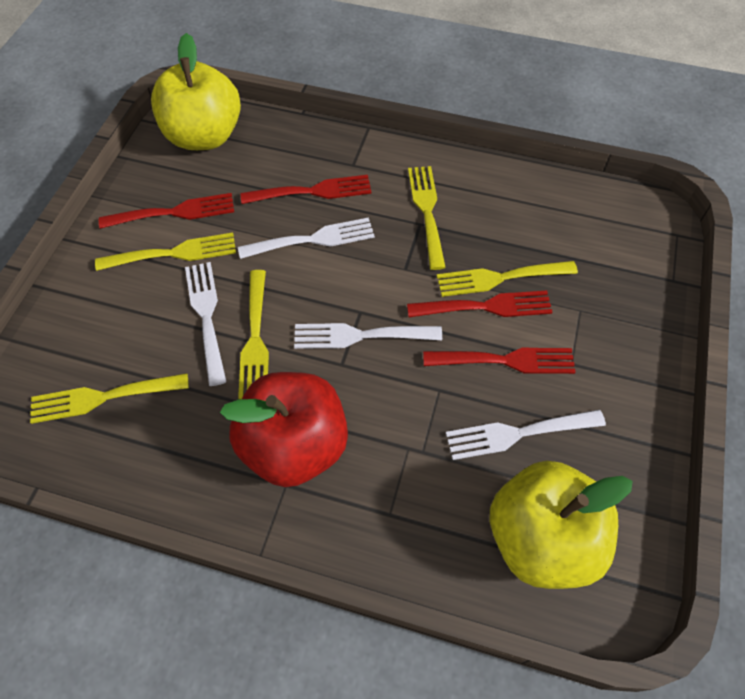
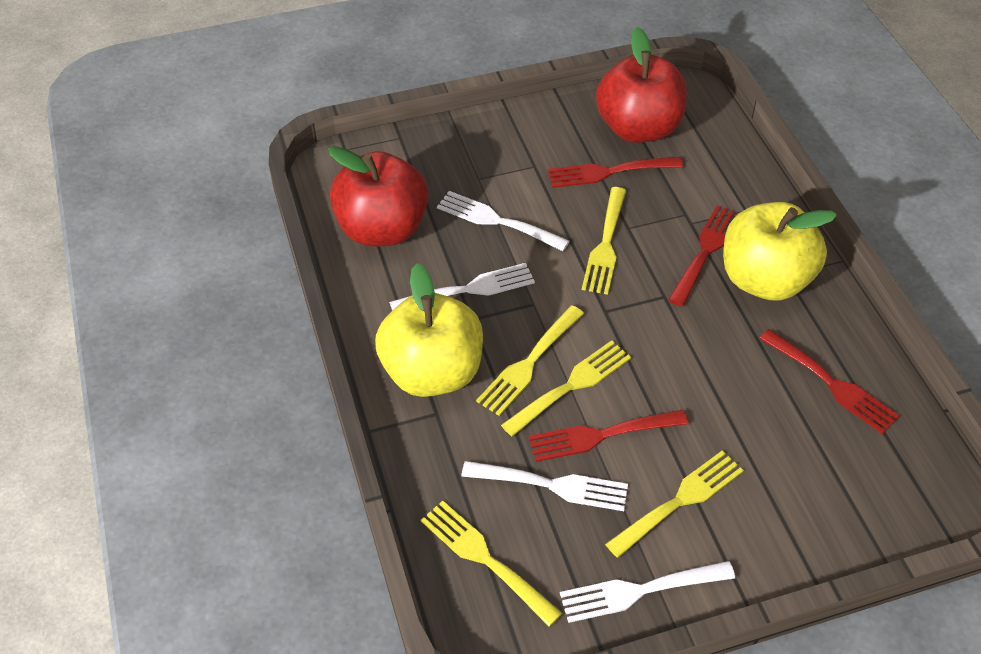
red apple: 1 -> 2

